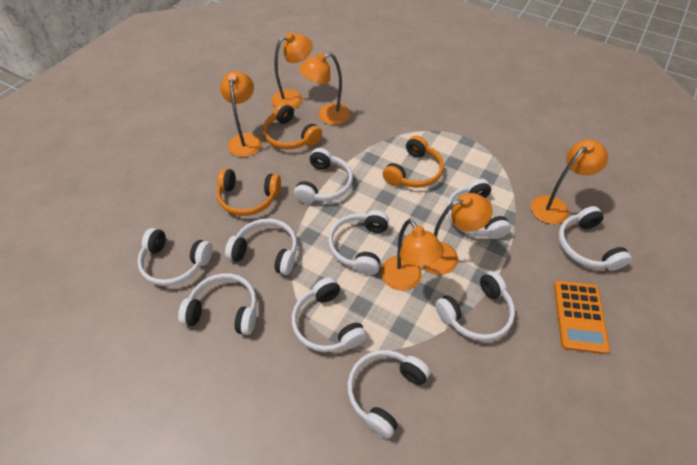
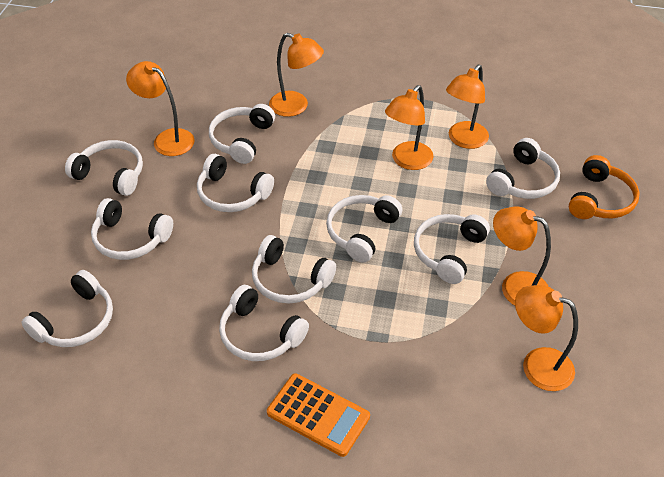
orange headphones: 3 -> 1

